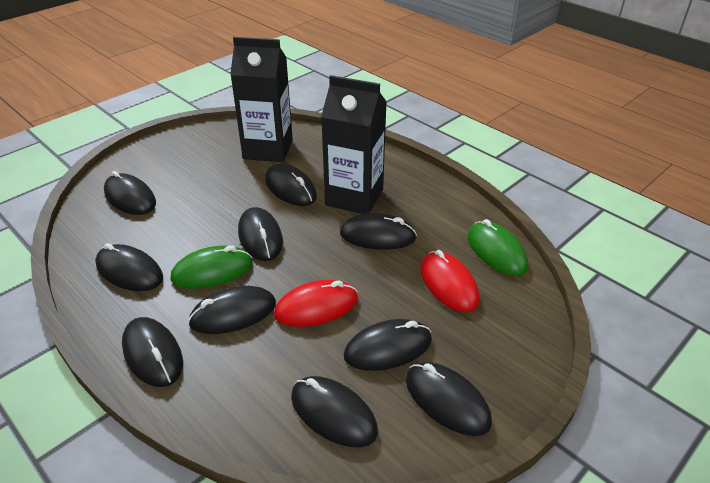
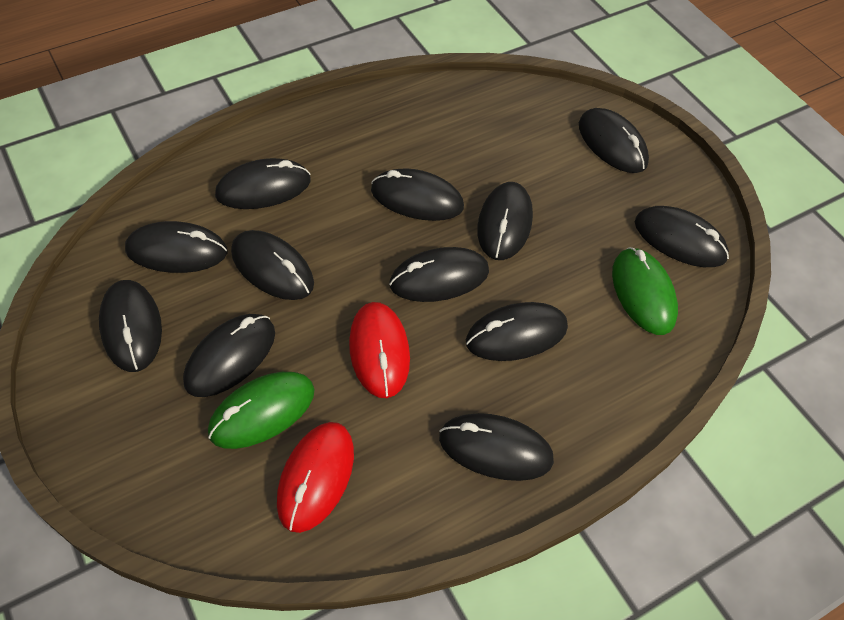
black carton: 2 -> 0
black mouse: 10 -> 12

